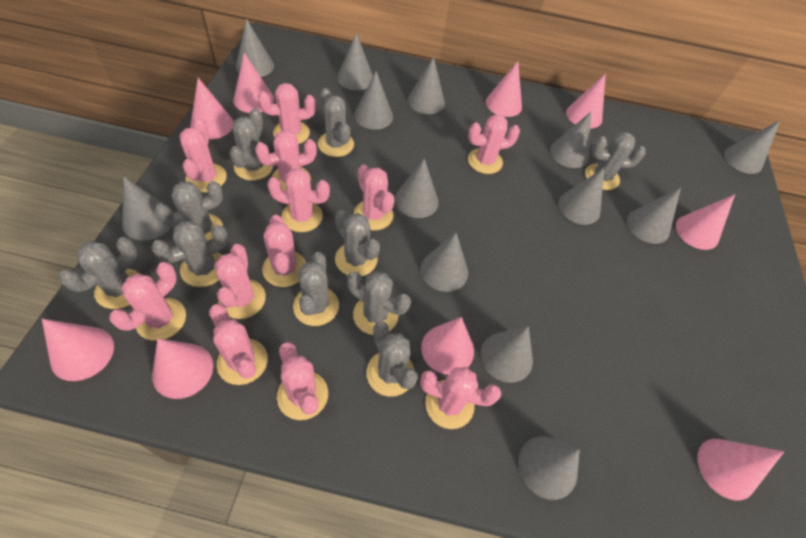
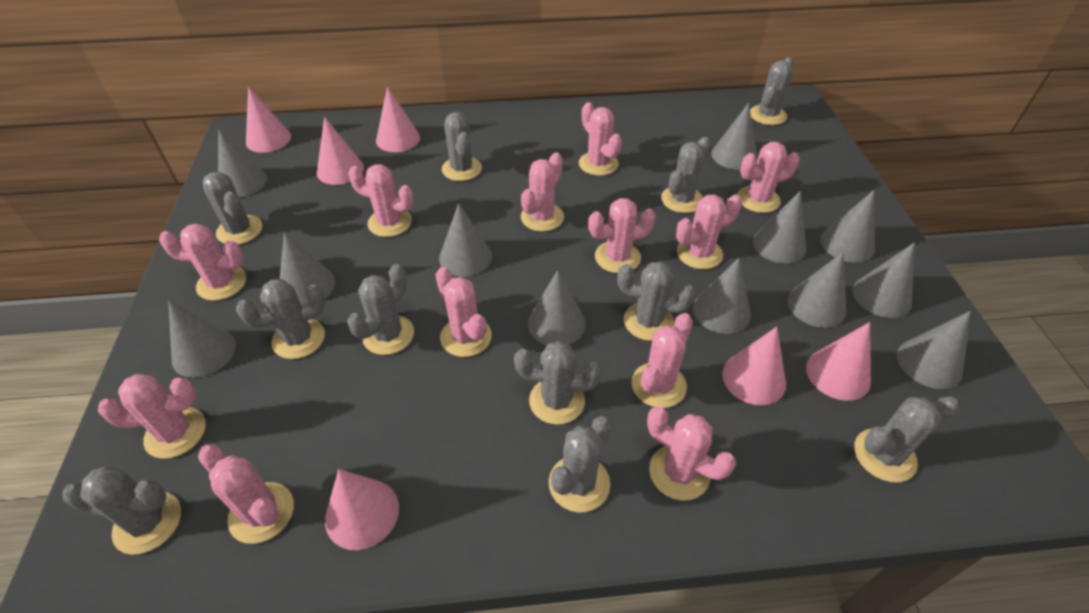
grey cactus: 10 -> 11
grey cone: 13 -> 12
pink cone: 9 -> 6

